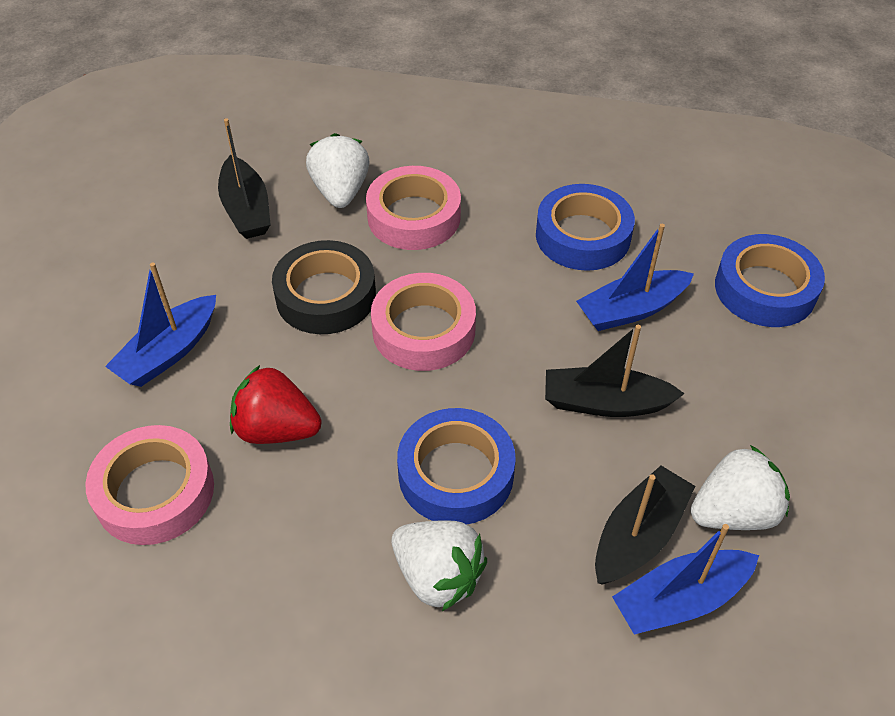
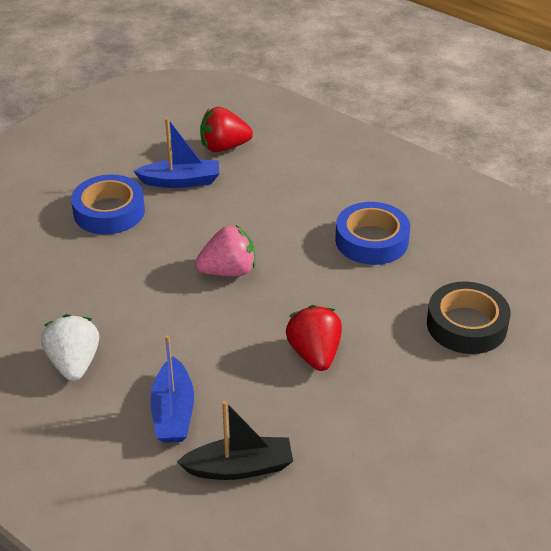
black boat: 3 -> 1
blue boat: 3 -> 2
blue tape: 3 -> 2
pink strawberry: 0 -> 1
pink tape: 3 -> 0
red strawberry: 1 -> 2
white strawberry: 3 -> 1

